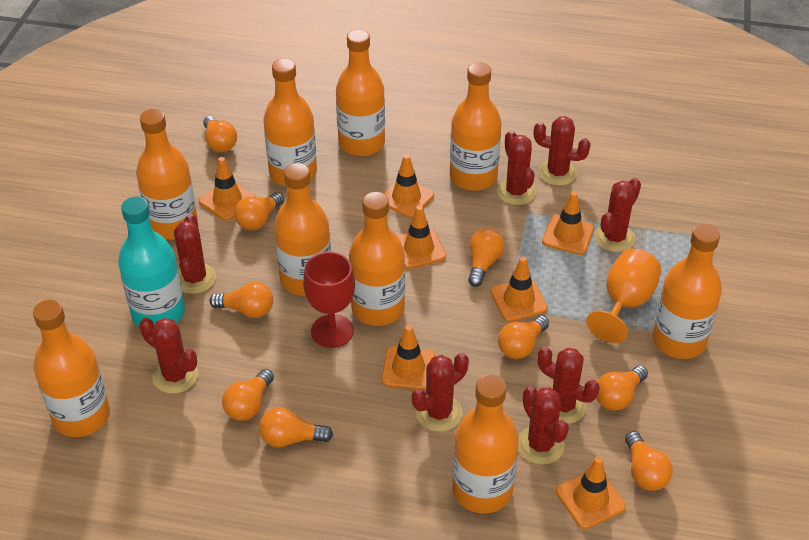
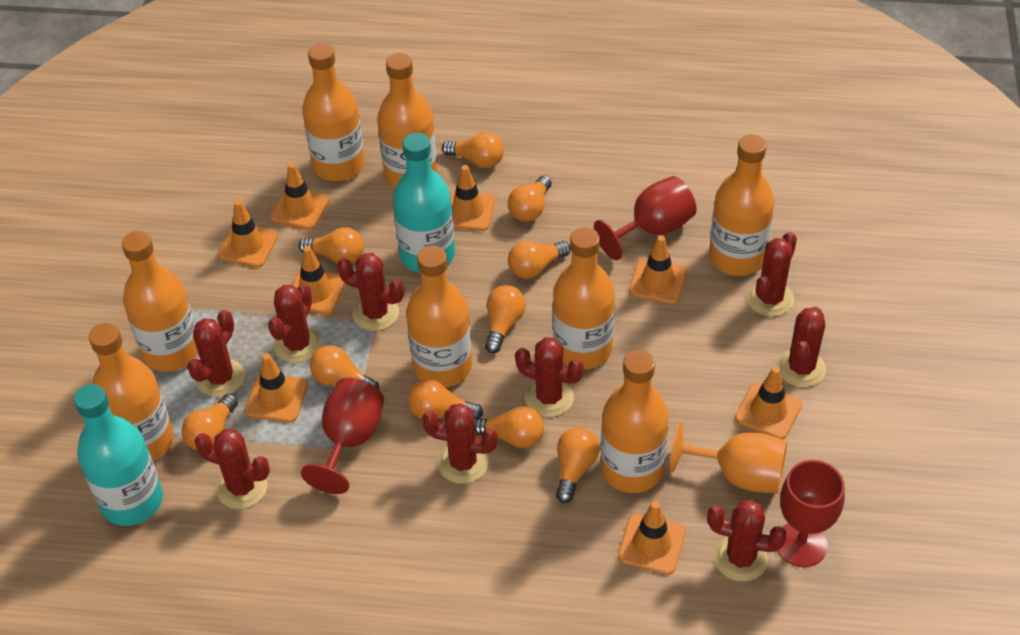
orange bottle: 9 -> 8
orange light bulb: 9 -> 10
orange traffic cone: 7 -> 8
red cactus: 8 -> 9
red goblet: 1 -> 3
turquoise bottle: 1 -> 2

